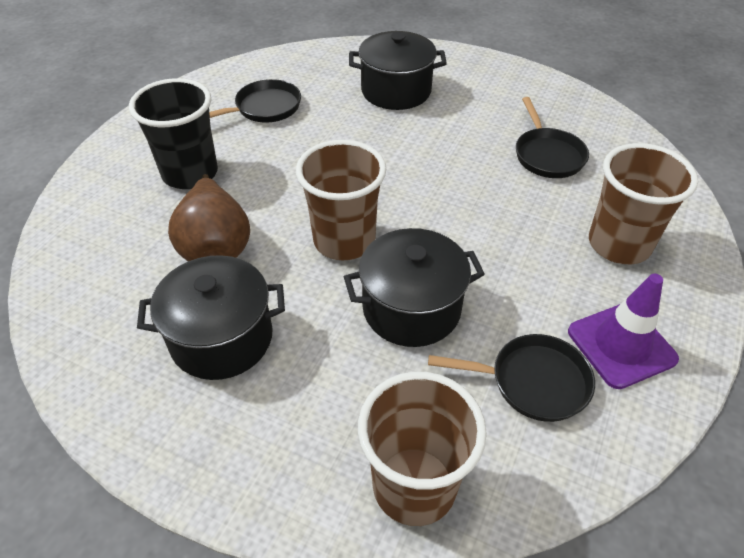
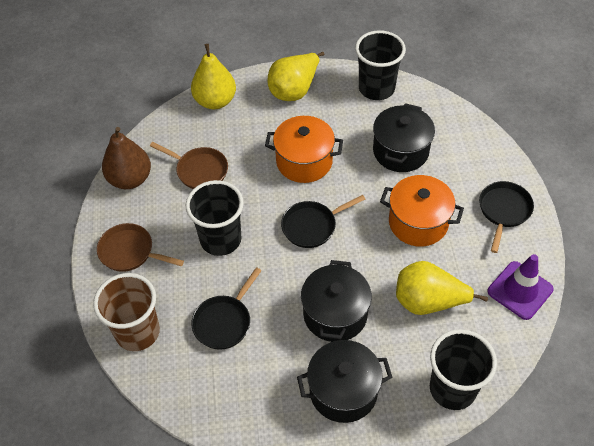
black cup: 1 -> 3
brown cup: 3 -> 1
brown pan: 0 -> 2
orange pot: 0 -> 2
yellow pear: 0 -> 3

